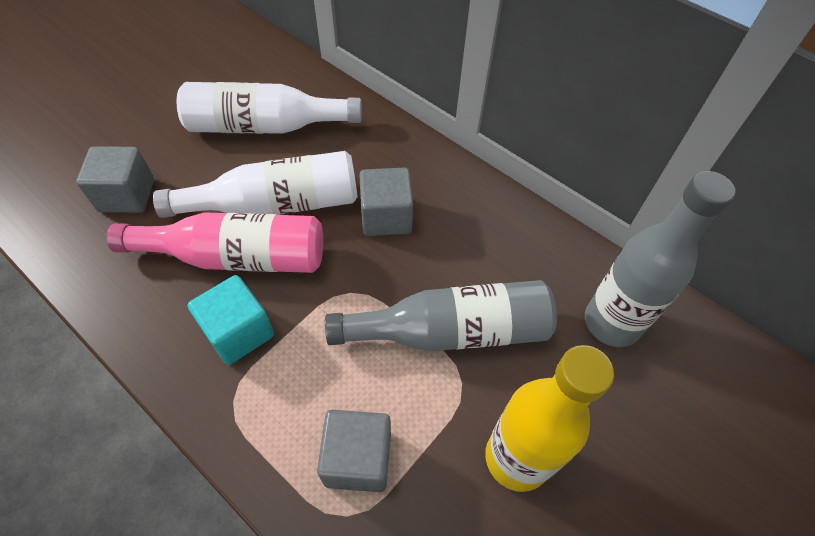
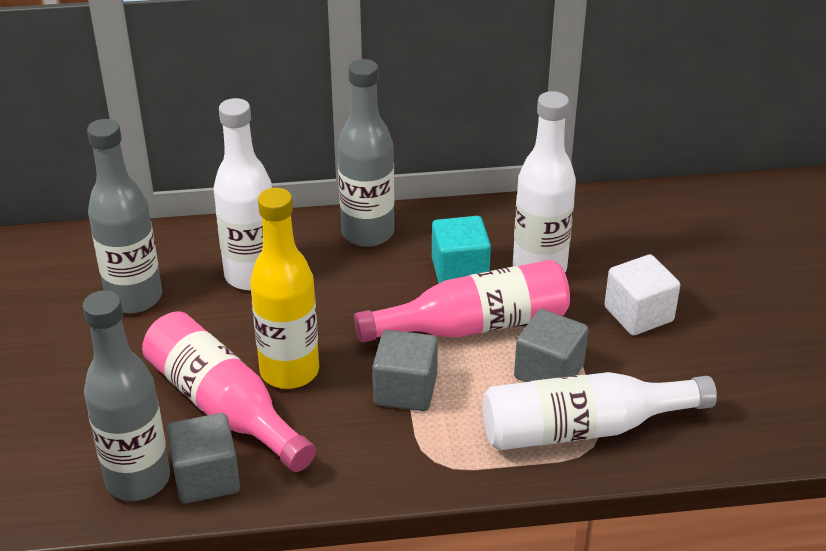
grey bottle: 2 -> 3
pink bottle: 1 -> 2
white bottle: 2 -> 3
white cube: 0 -> 1

